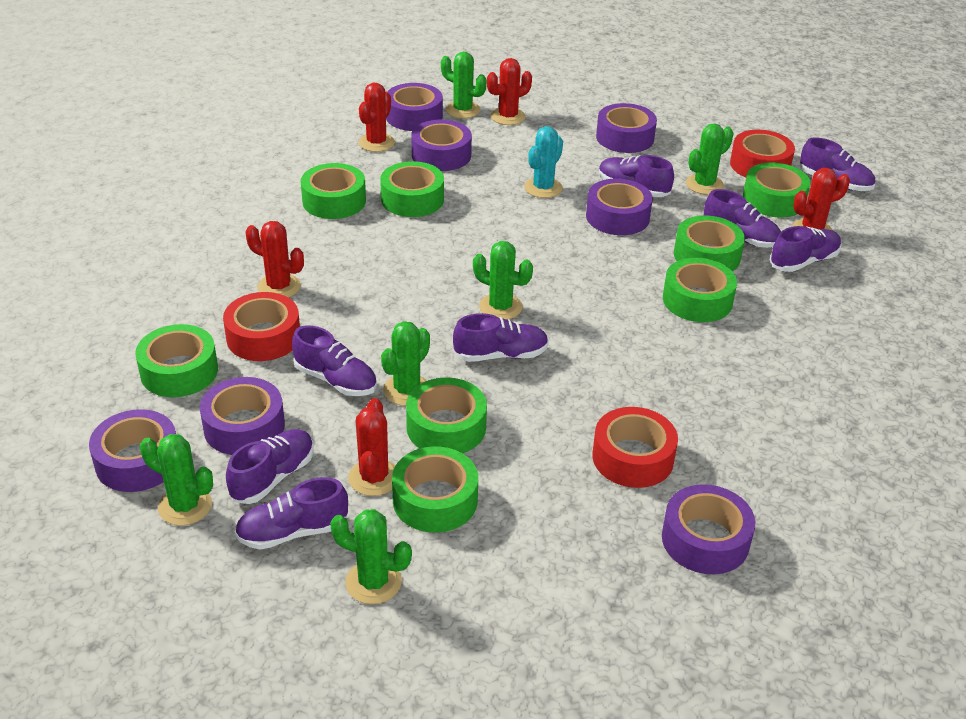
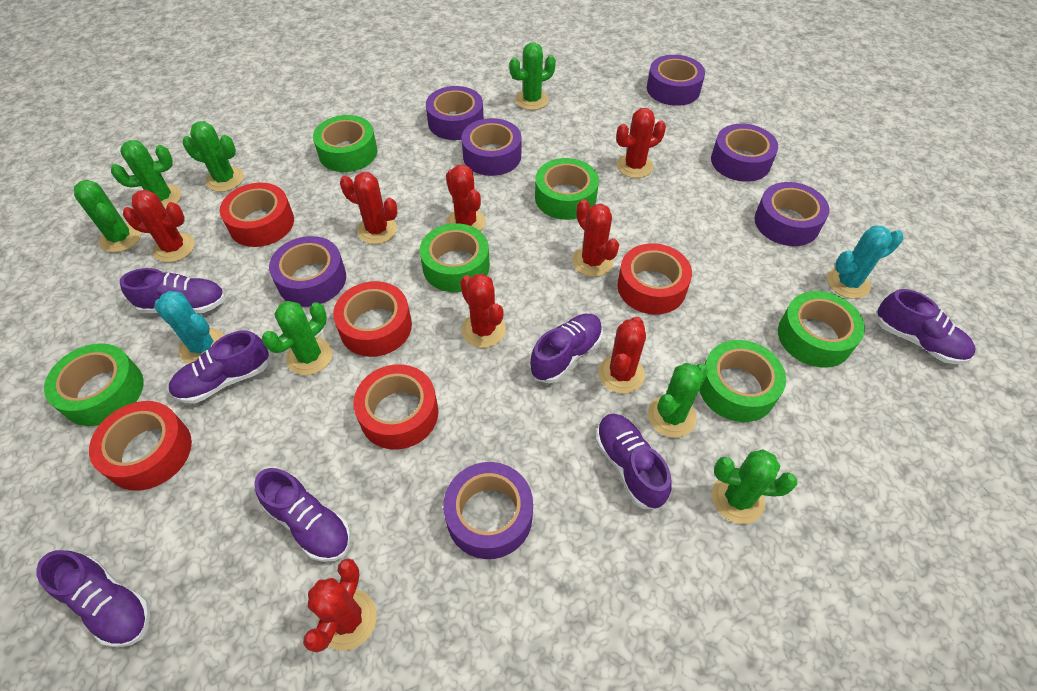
green cactus: 6 -> 7
green tape: 8 -> 6
purple shoe: 8 -> 7
red cactus: 5 -> 8
red tape: 3 -> 5
turquoise cactus: 1 -> 2

